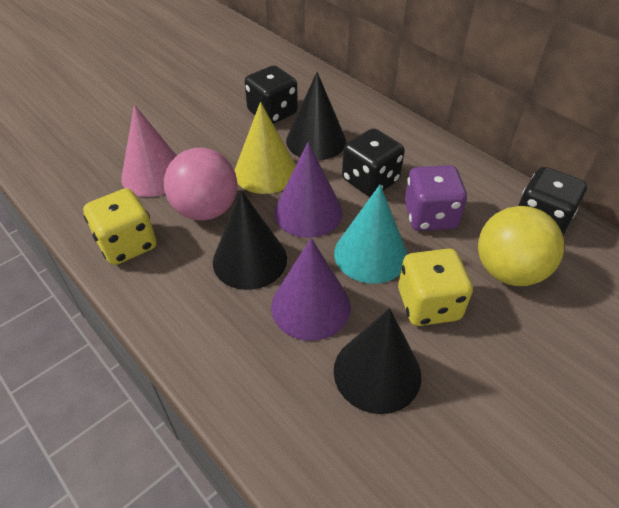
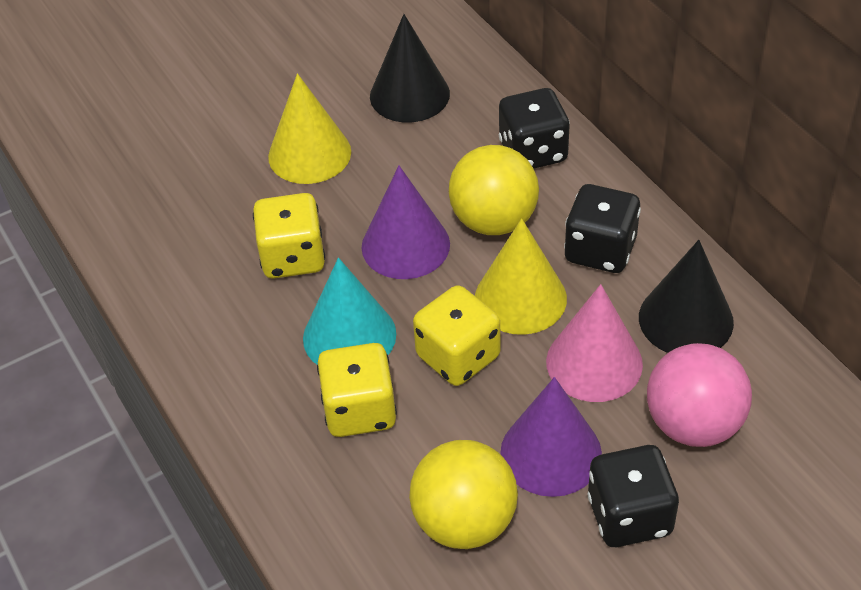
black cone: 3 -> 2
purple dice: 1 -> 0
yellow ball: 1 -> 2
yellow cone: 1 -> 2
yellow dice: 2 -> 3

